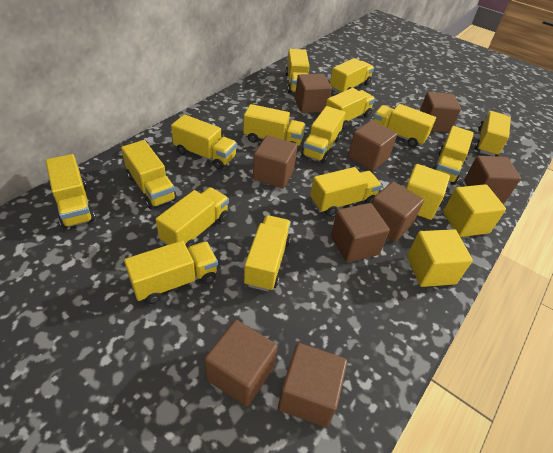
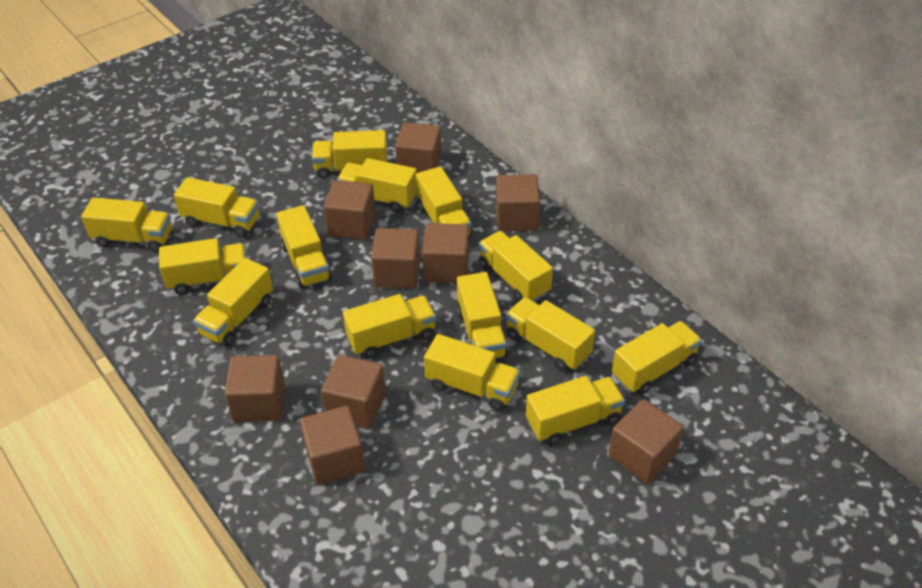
yellow cube: 3 -> 0

